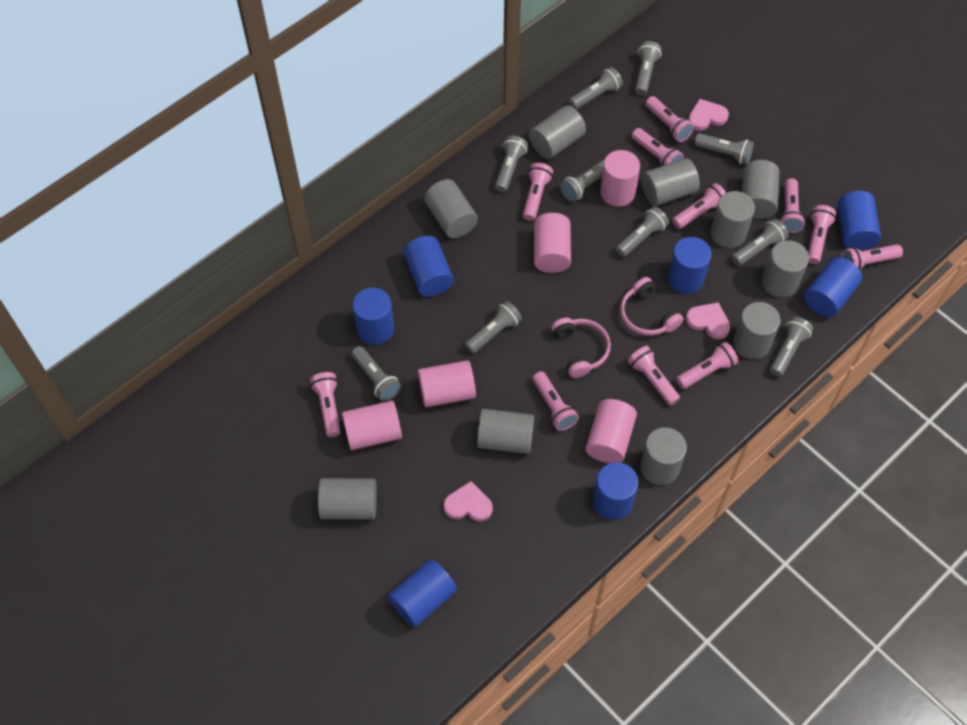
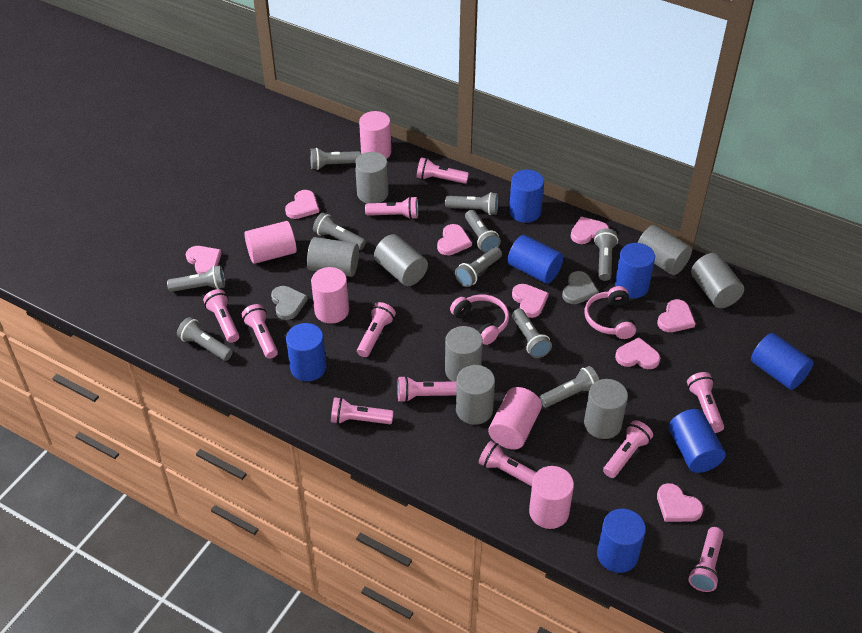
grey cylinder: 10 -> 8
grey heart: 0 -> 2
pink heart: 3 -> 8

